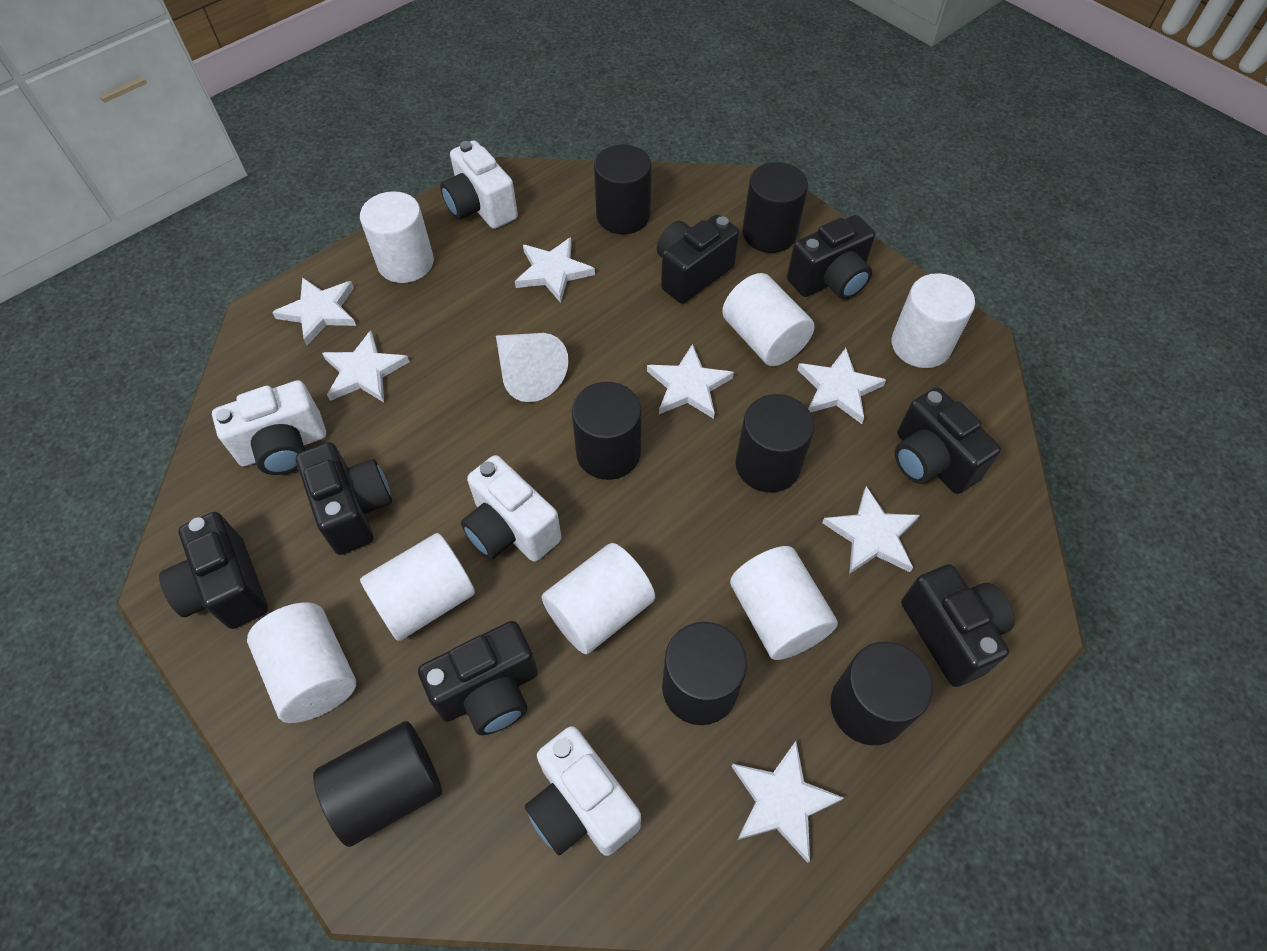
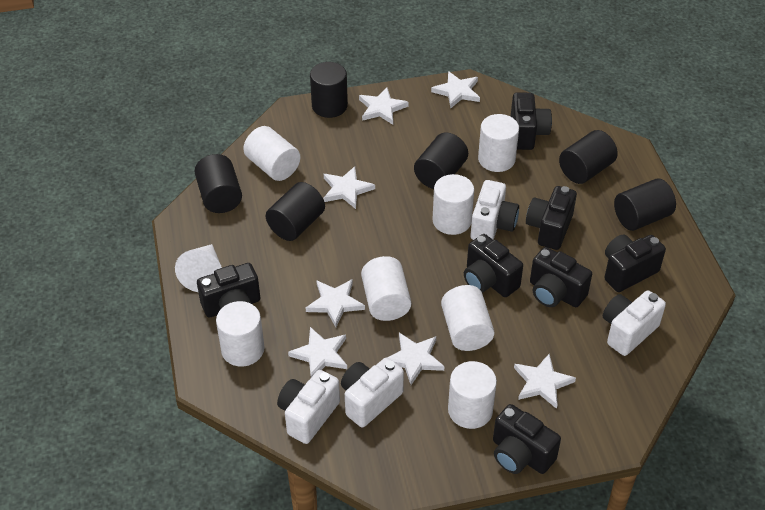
black cylinder: 7 -> 6

